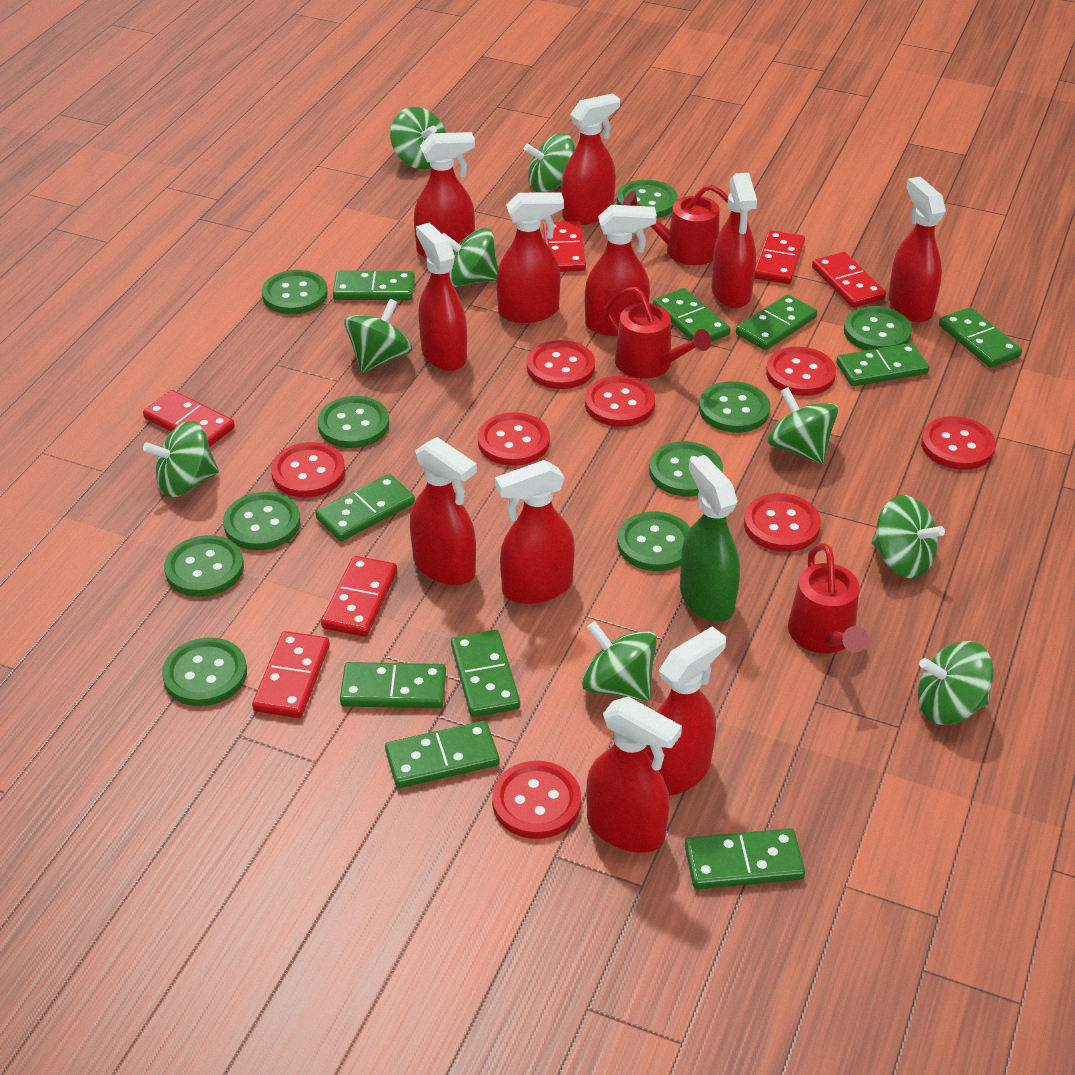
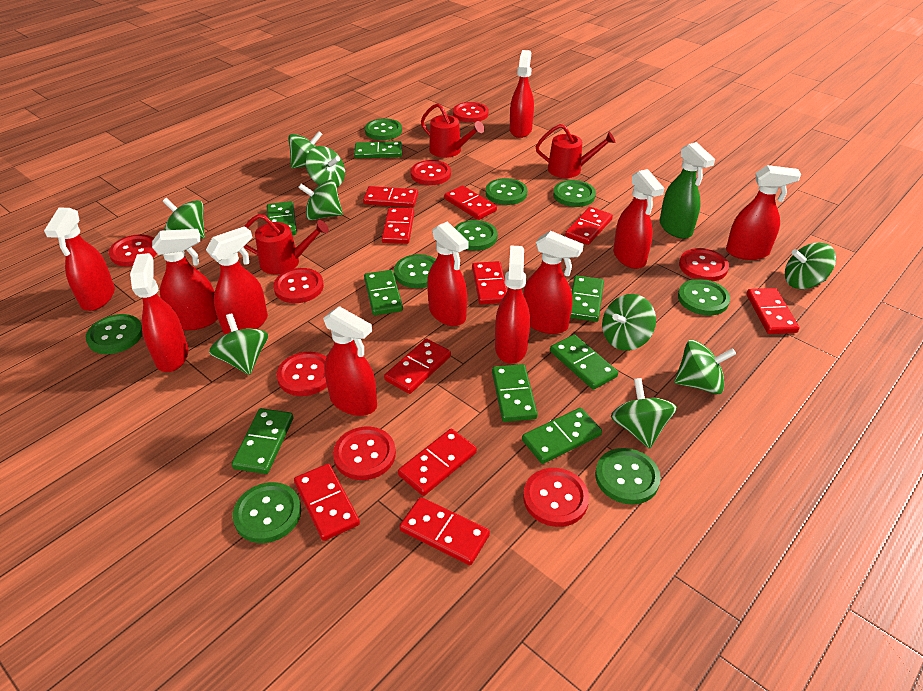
green button: 10 -> 9
green domino: 10 -> 8
red domino: 6 -> 10

